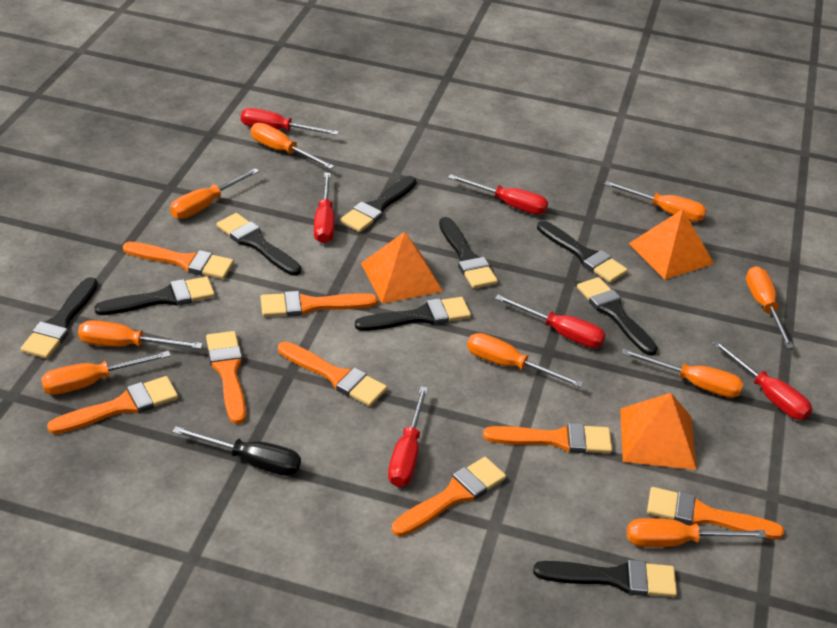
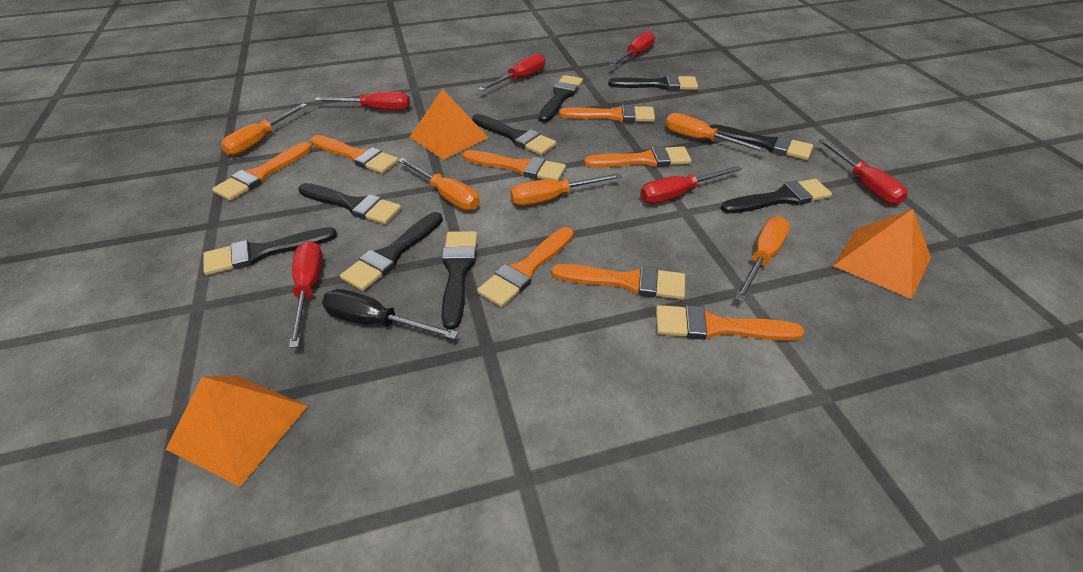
orange screwdriver: 9 -> 5

